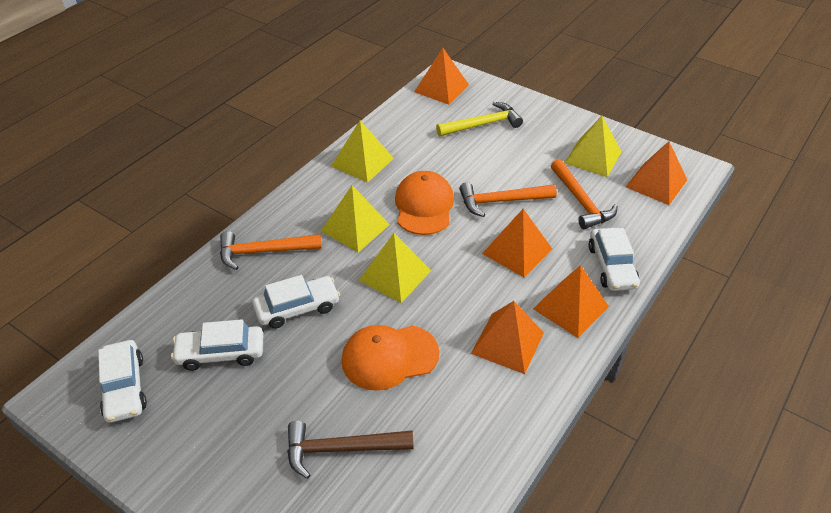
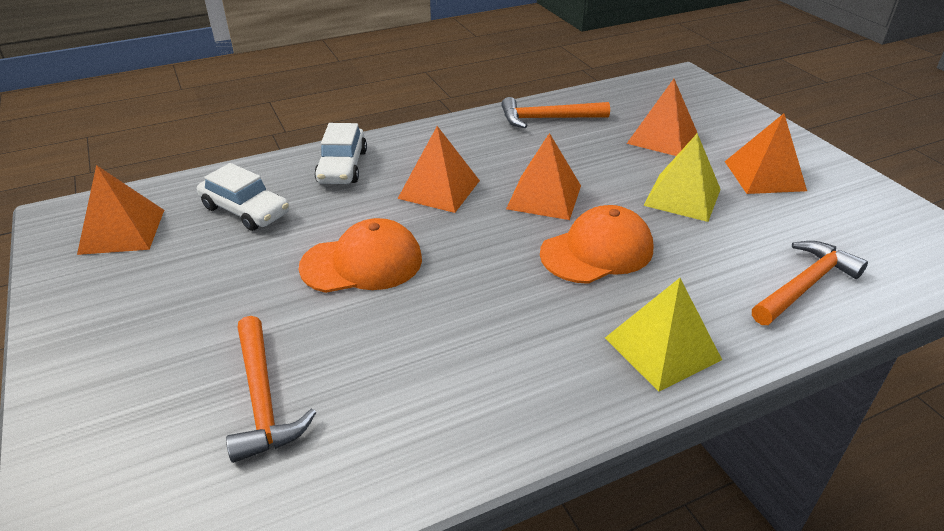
brown hammer: 1 -> 0
white car: 4 -> 2
yellow hammer: 1 -> 0
yellow pyramid: 4 -> 2

